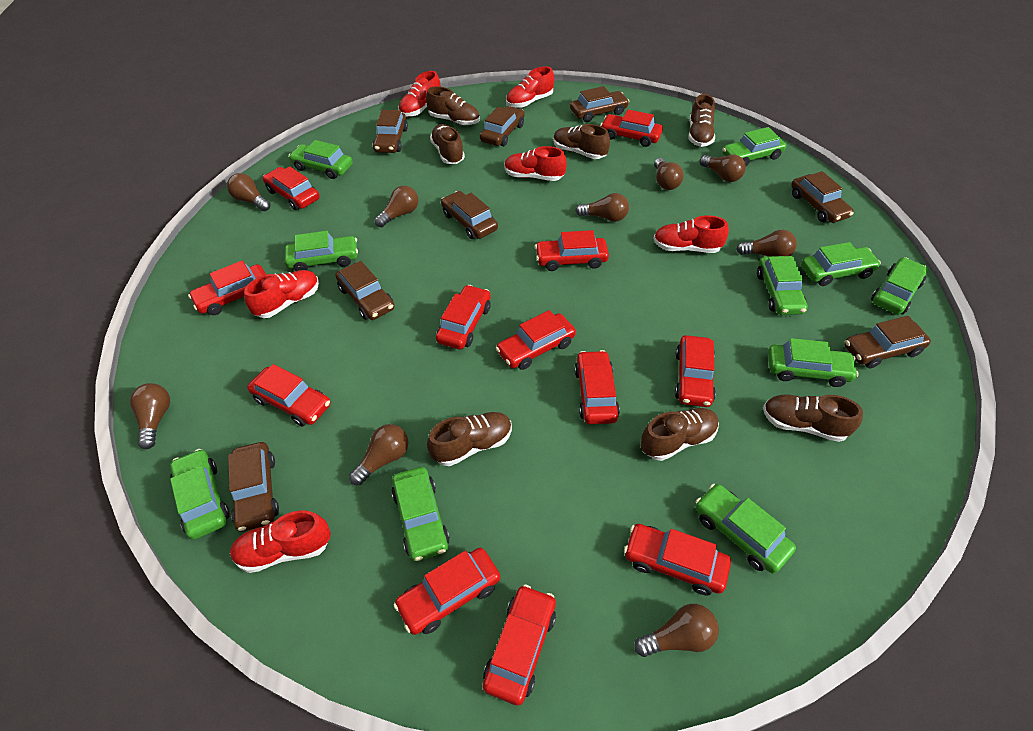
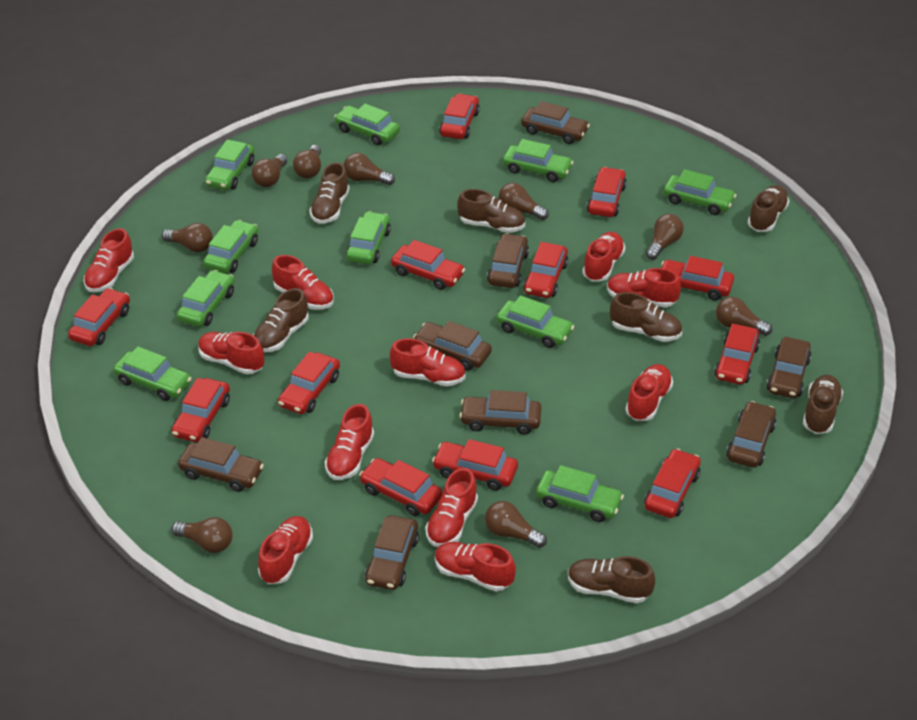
red shoe: 6 -> 11

